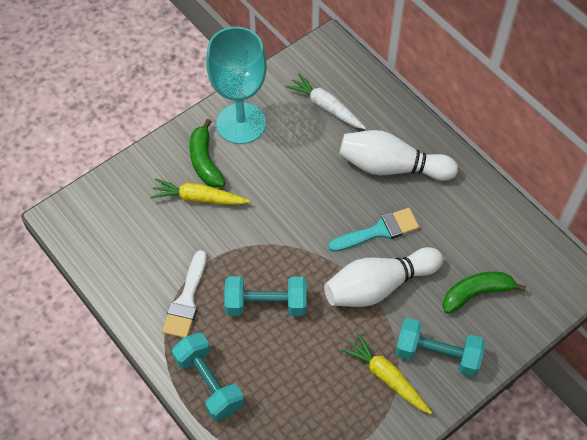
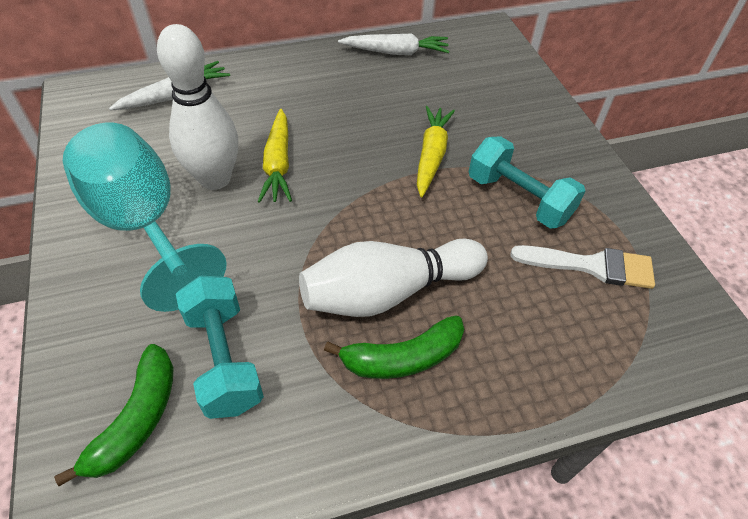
turquoise brush: 1 -> 0
turquoise dumbbell: 3 -> 2
white carrot: 1 -> 2

